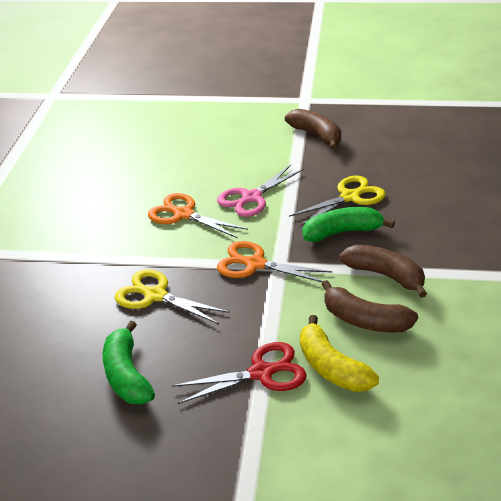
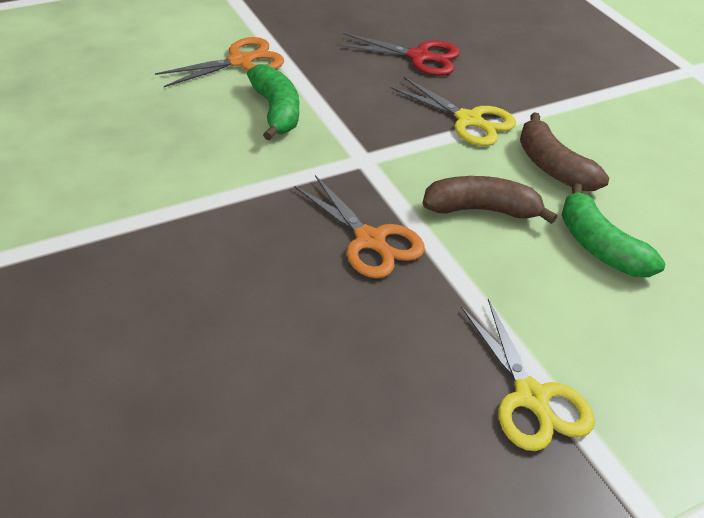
brown banana: 3 -> 2
pink scissors: 1 -> 0
yellow banana: 1 -> 0

